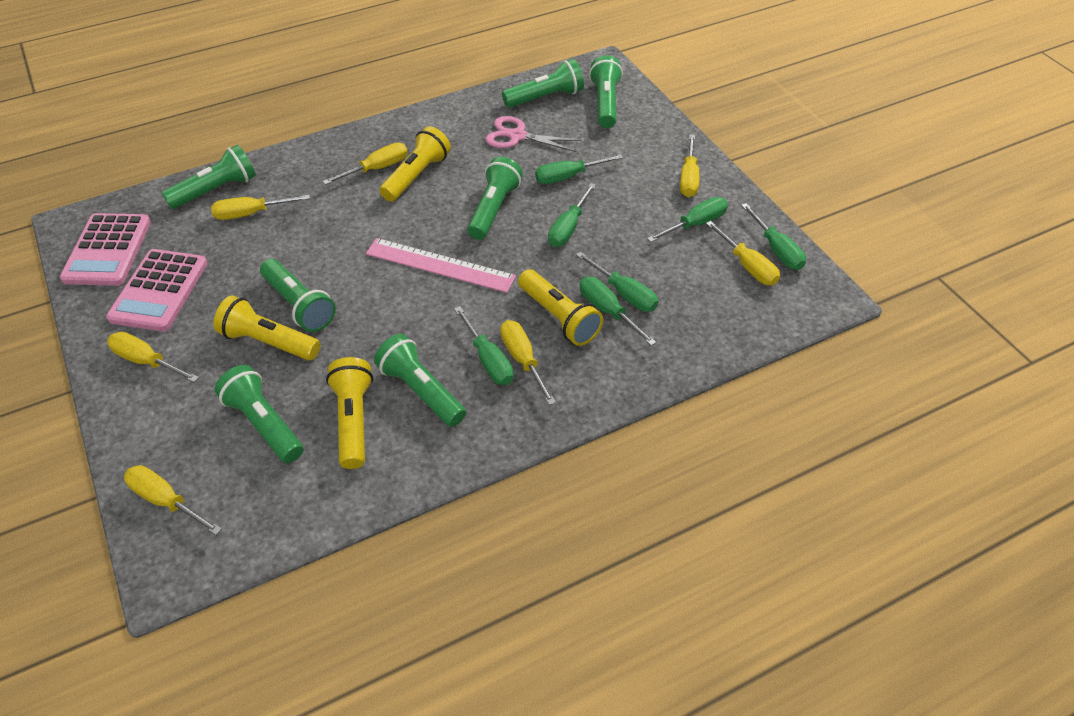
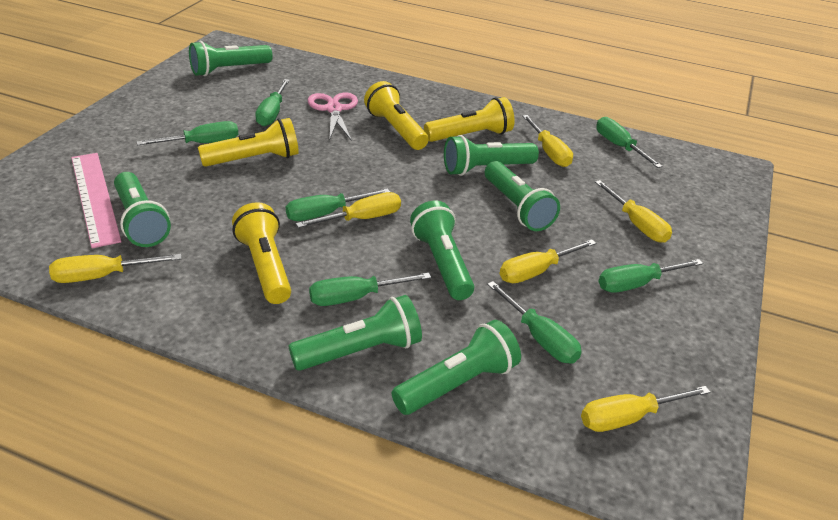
pink calculator: 2 -> 0
yellow screwdriver: 7 -> 6

